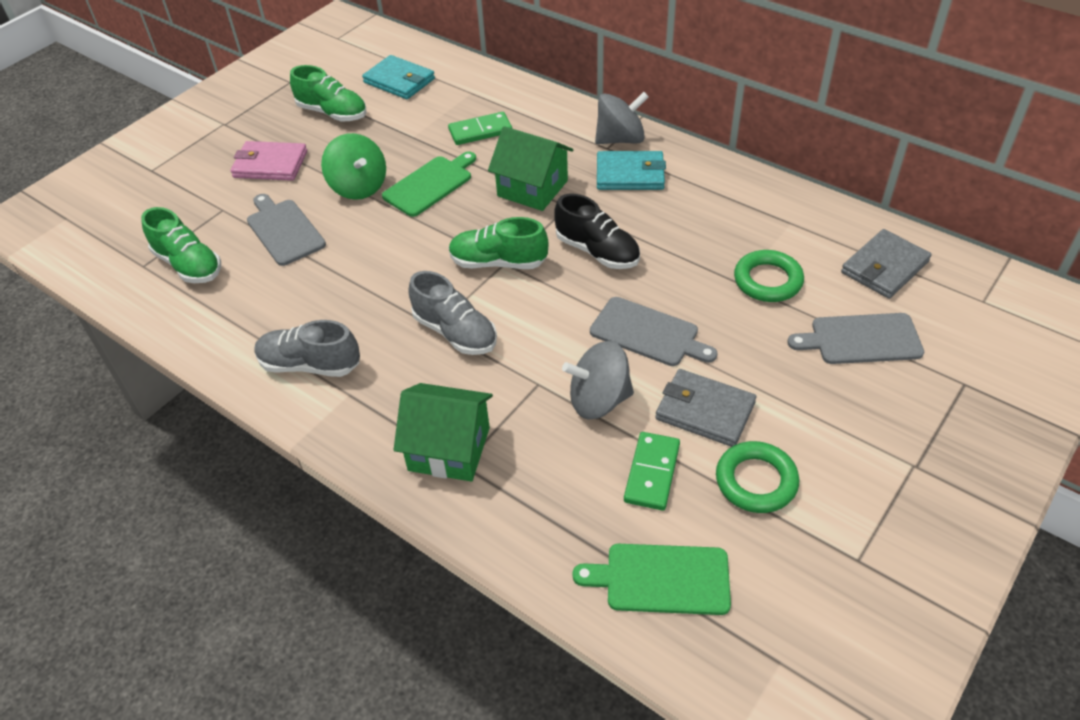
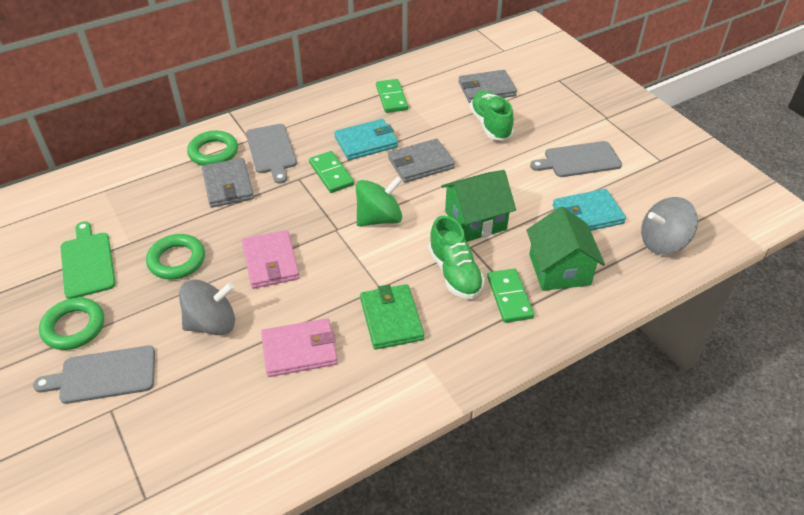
black shoe: 1 -> 0
green cutting board: 2 -> 1
green domino: 2 -> 3
green ring: 2 -> 3
green shoe: 3 -> 2
green wallet: 0 -> 1
grey shoe: 2 -> 0
grey wallet: 2 -> 3
pink wallet: 1 -> 2

